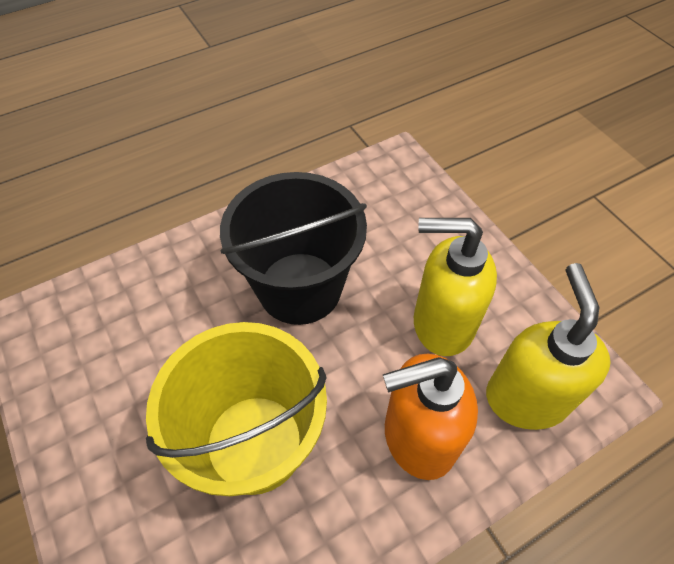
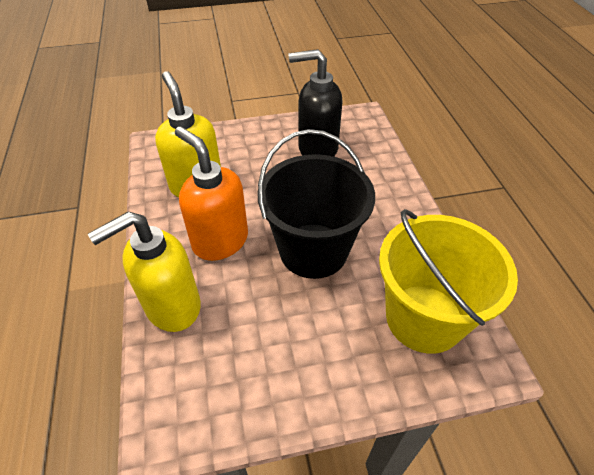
black soap dispenser: 0 -> 1

